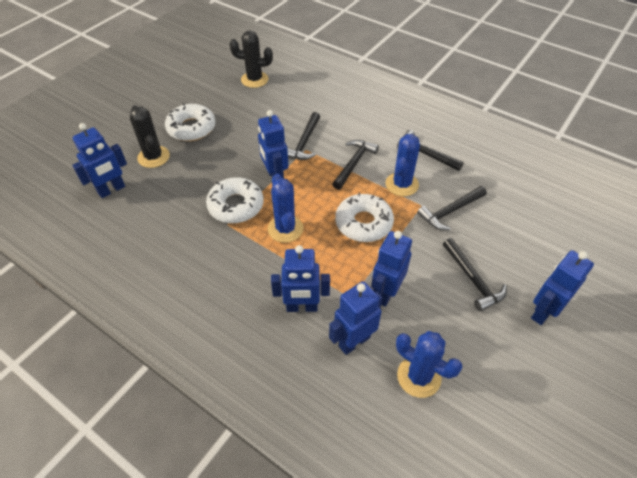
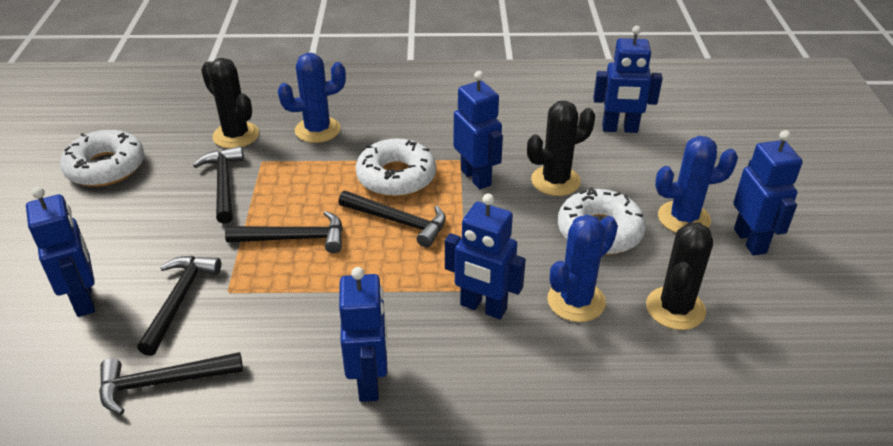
black cactus: 2 -> 3

